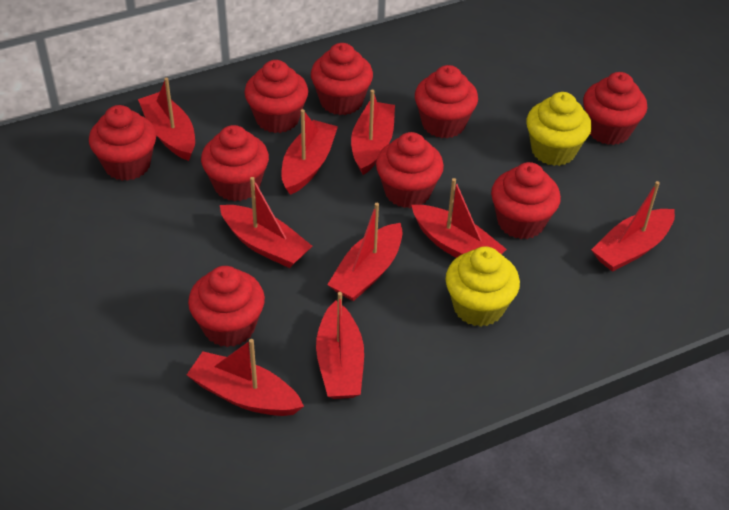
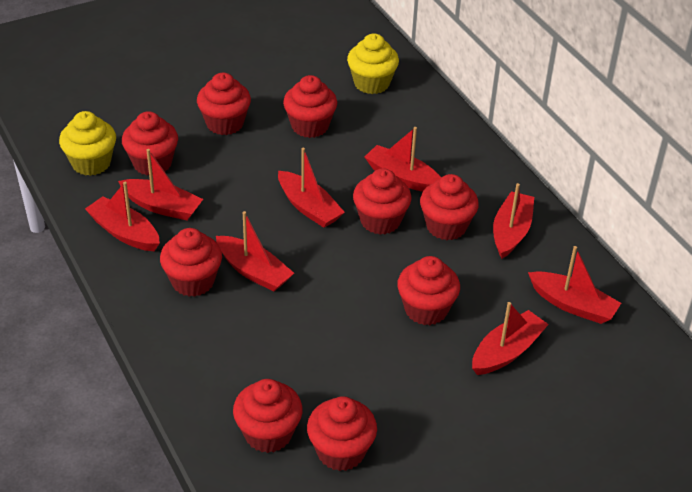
red boat: 9 -> 8

